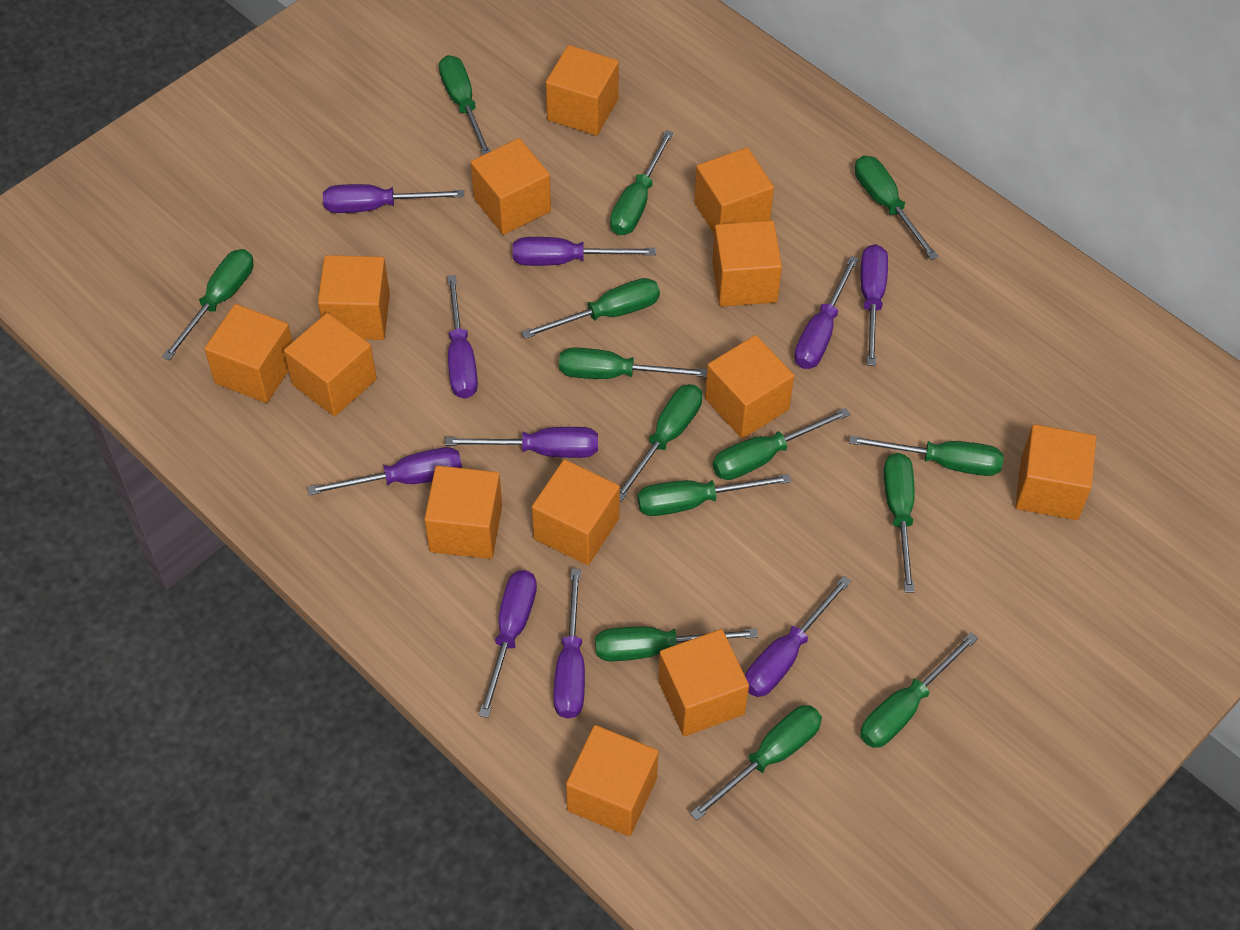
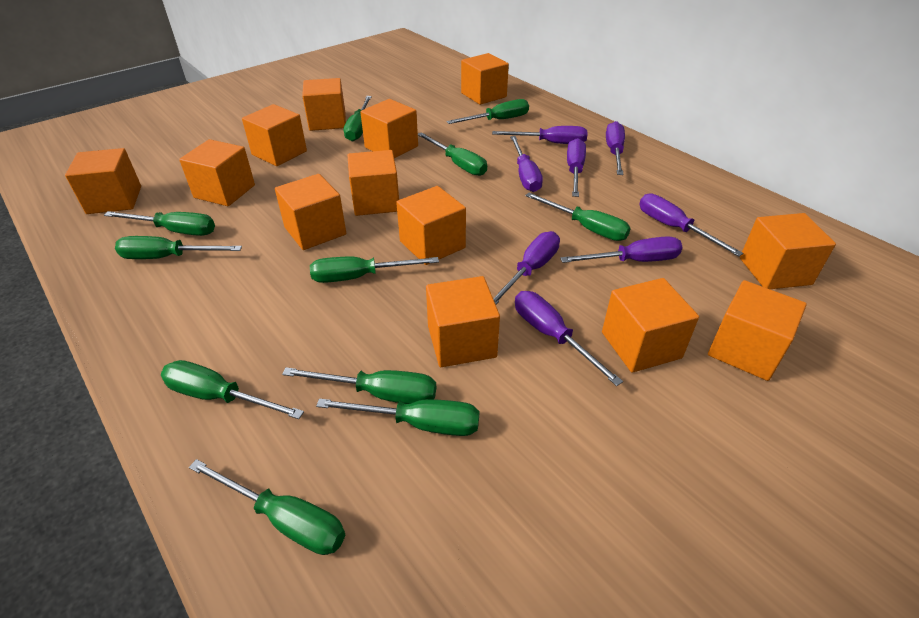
green screwdriver: 14 -> 11
purple screwdriver: 10 -> 8

